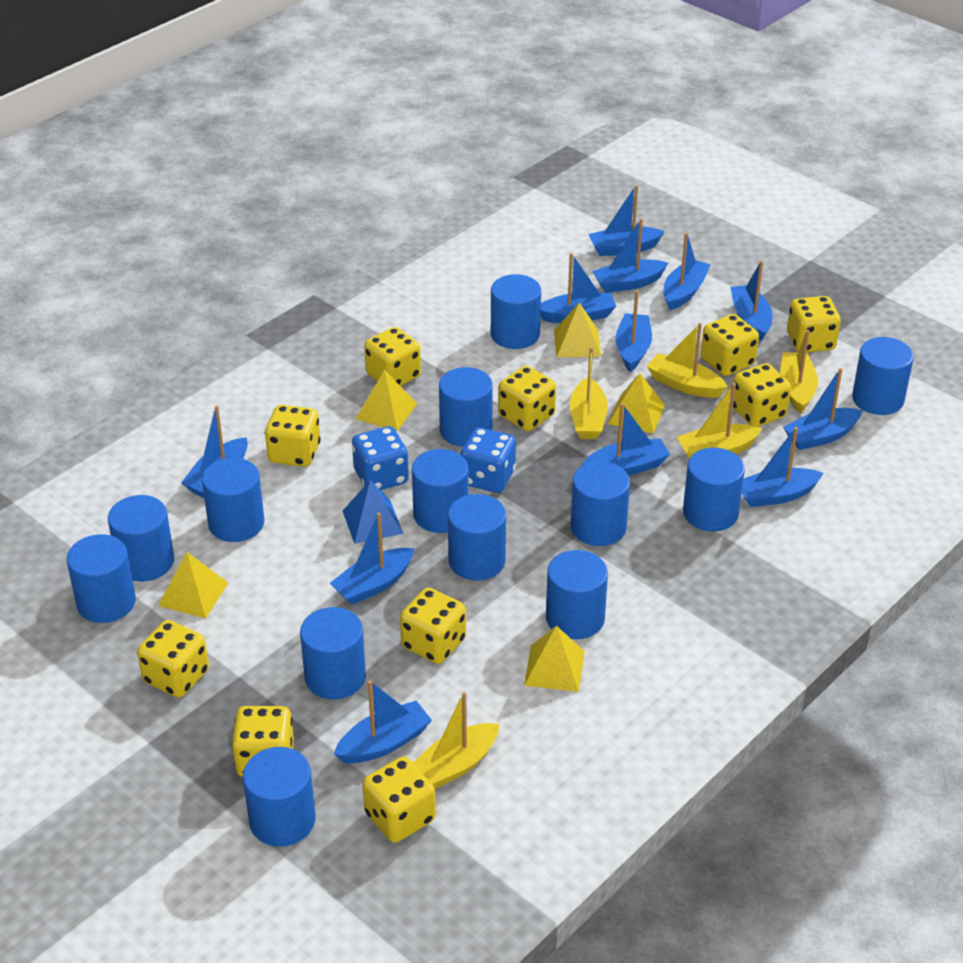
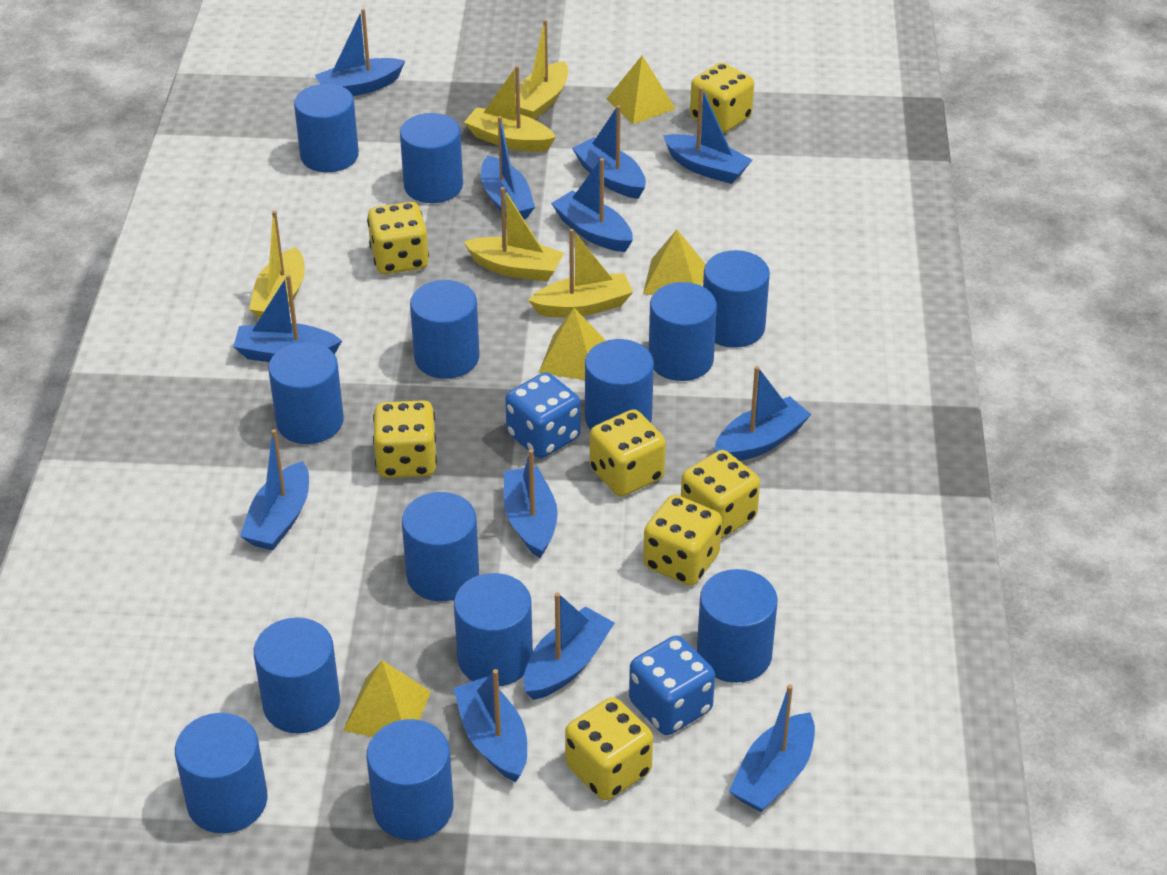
blue pyramid: 1 -> 0
yellow dice: 10 -> 7
yellow pyramid: 5 -> 4

